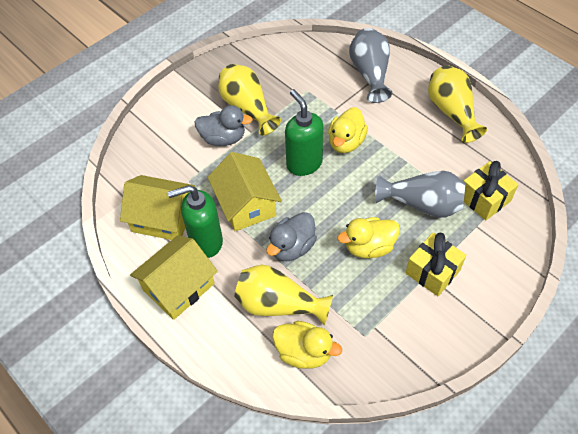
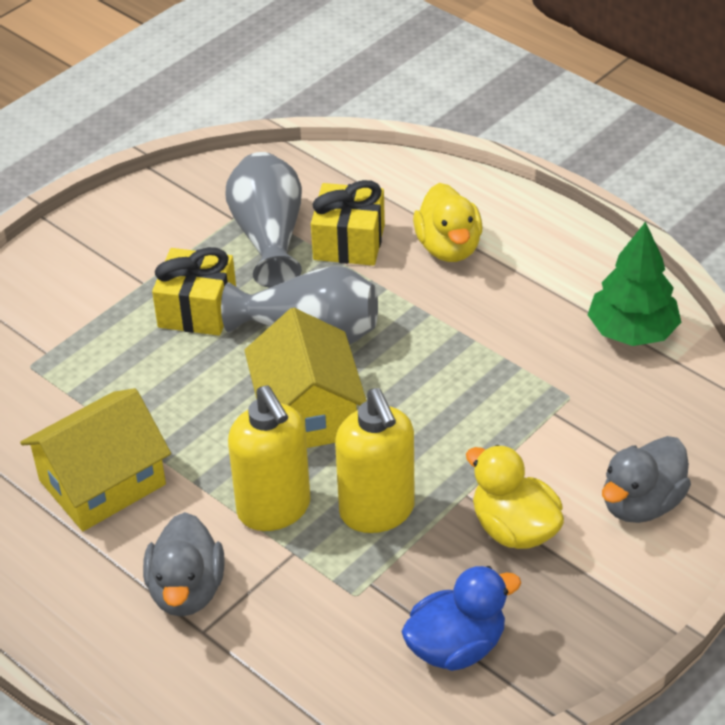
blue duck: 0 -> 1
green soap dispenser: 2 -> 0
green tree: 0 -> 1
yellow duck: 3 -> 2
yellow house: 3 -> 2
yellow soap dispenser: 0 -> 2
yellow vase: 3 -> 0

